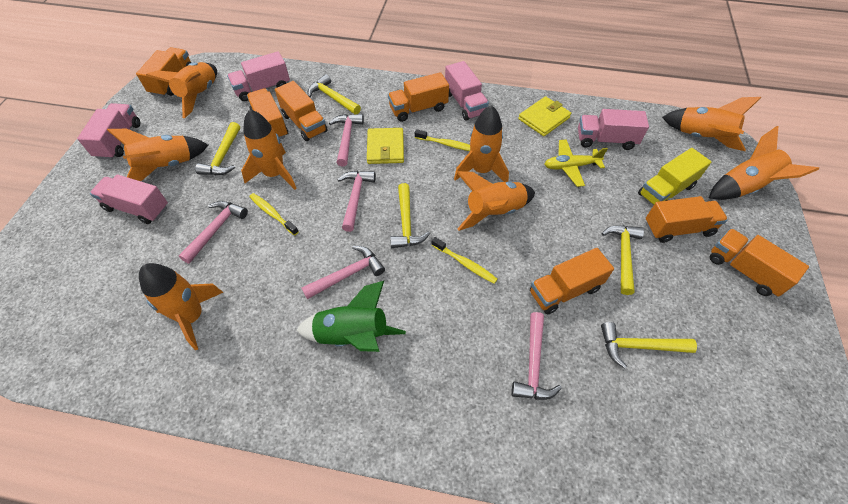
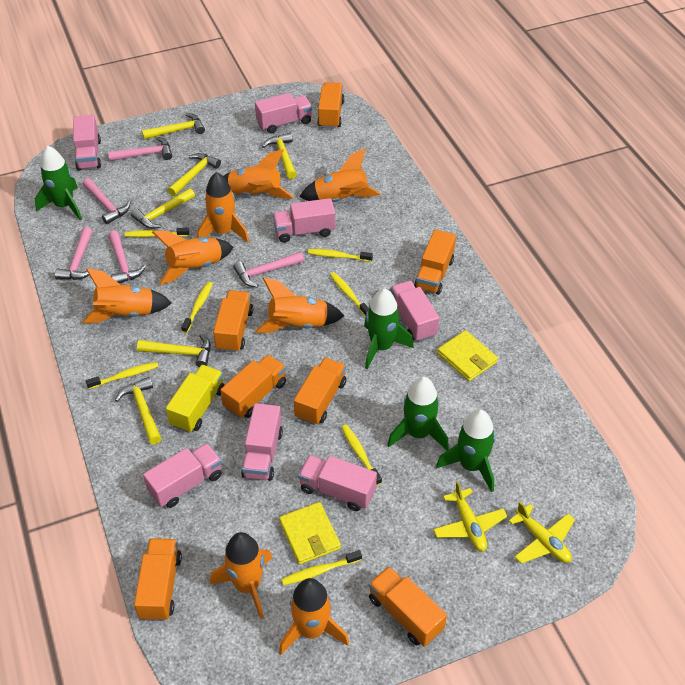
green rocket: 1 -> 4
pink truck: 5 -> 7
yellow hammer: 5 -> 6
yellow plane: 1 -> 2
yellow toothbrush: 3 -> 7

